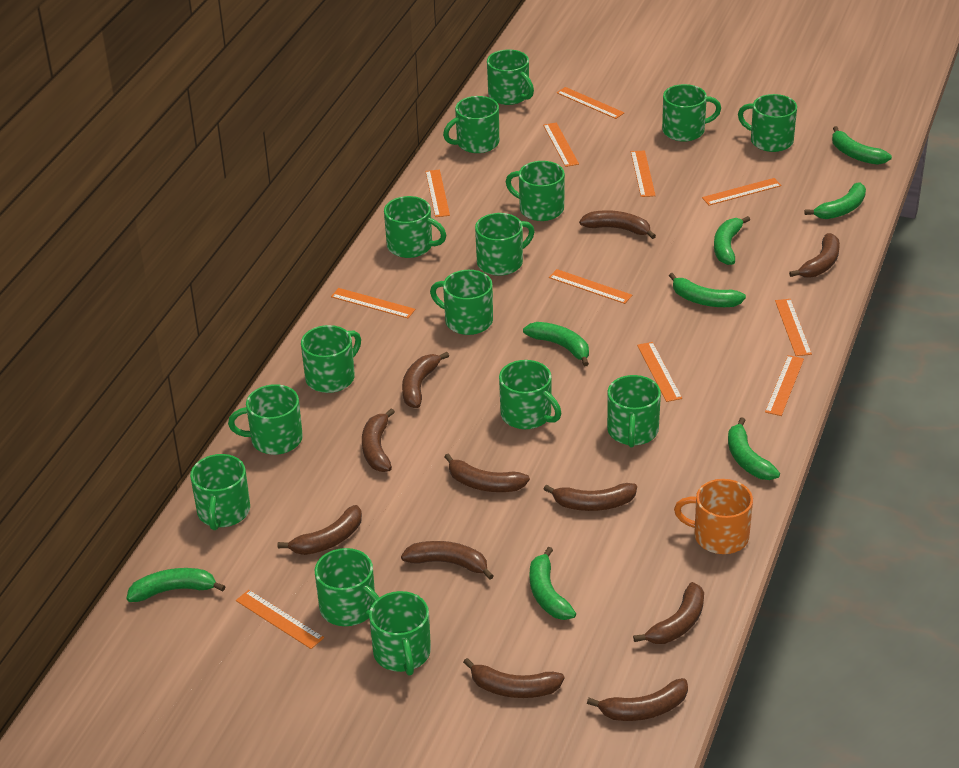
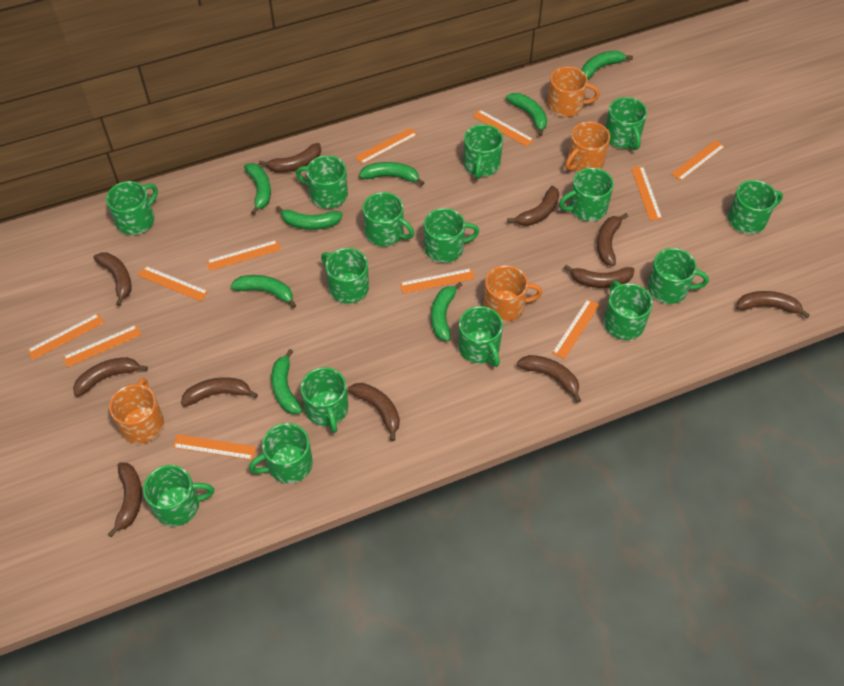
orange mug: 1 -> 4

